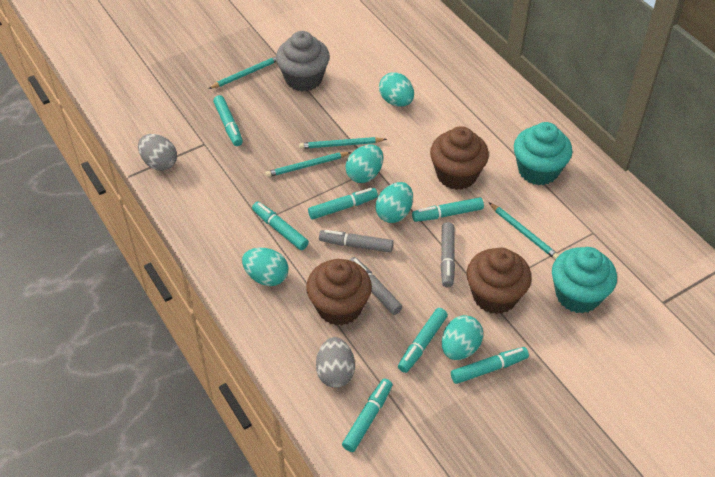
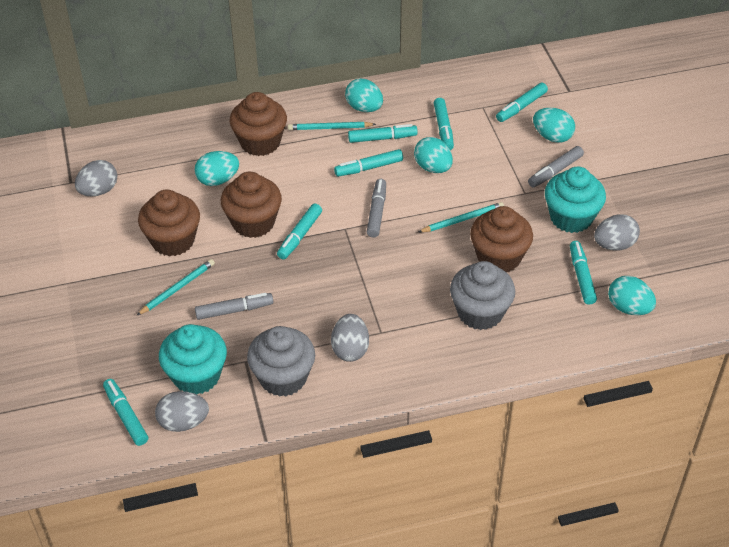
brown cupcake: 3 -> 4
grey cupcake: 1 -> 2
grey egg: 2 -> 4
turquoise pencil: 4 -> 3

